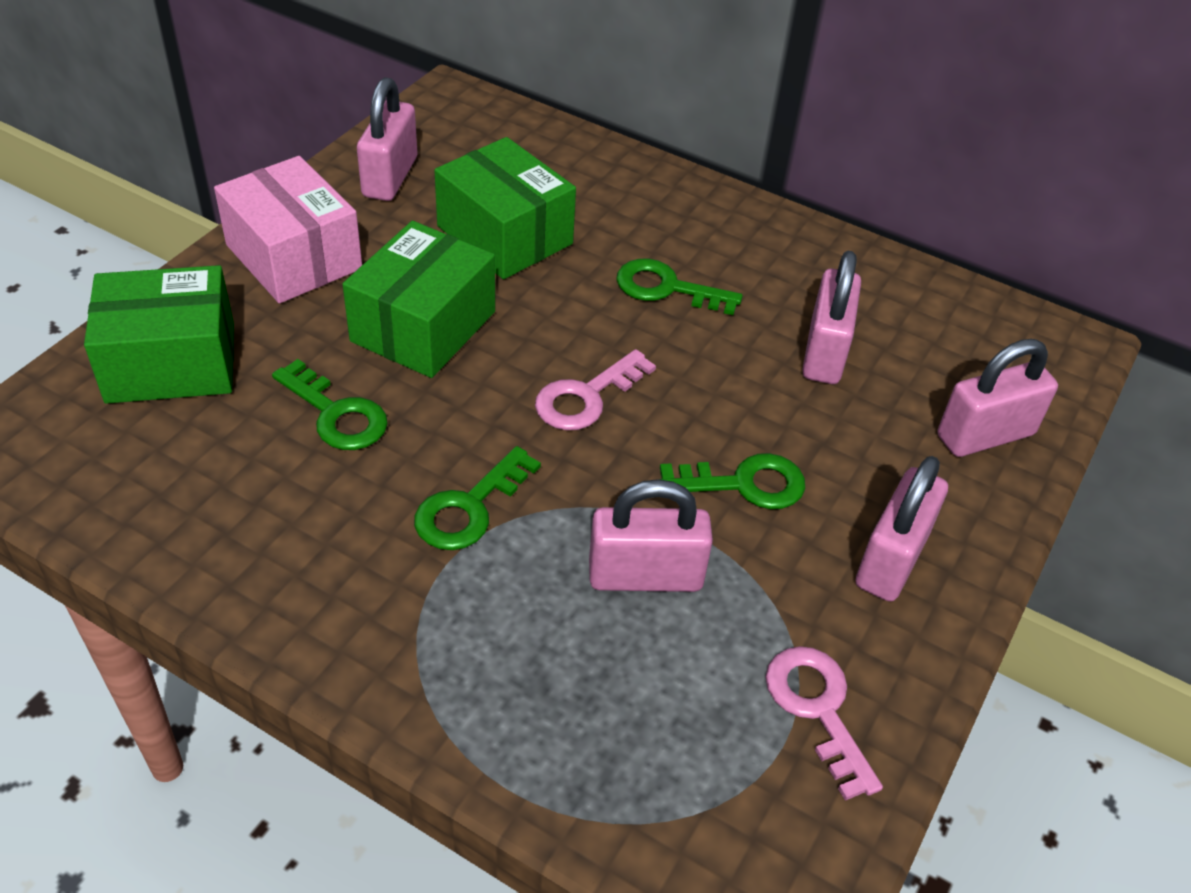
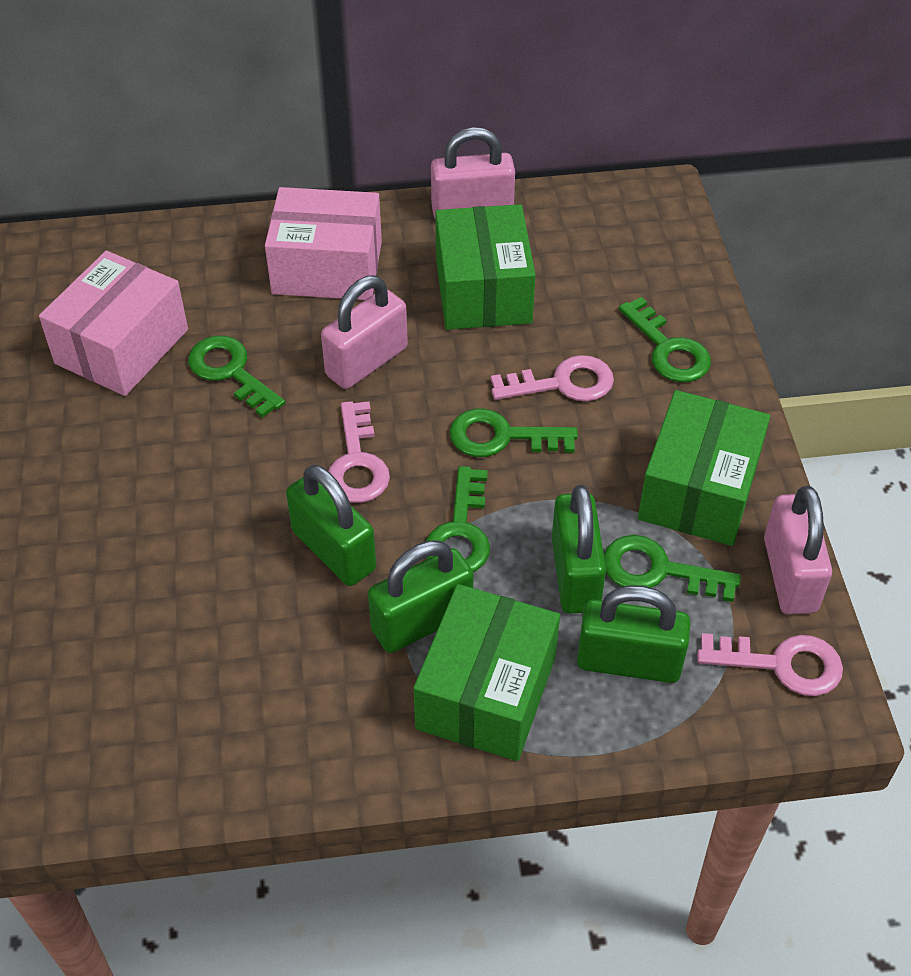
green key: 4 -> 5
green padlock: 0 -> 4
pink box: 1 -> 2
pink key: 2 -> 3
pink padlock: 5 -> 3

